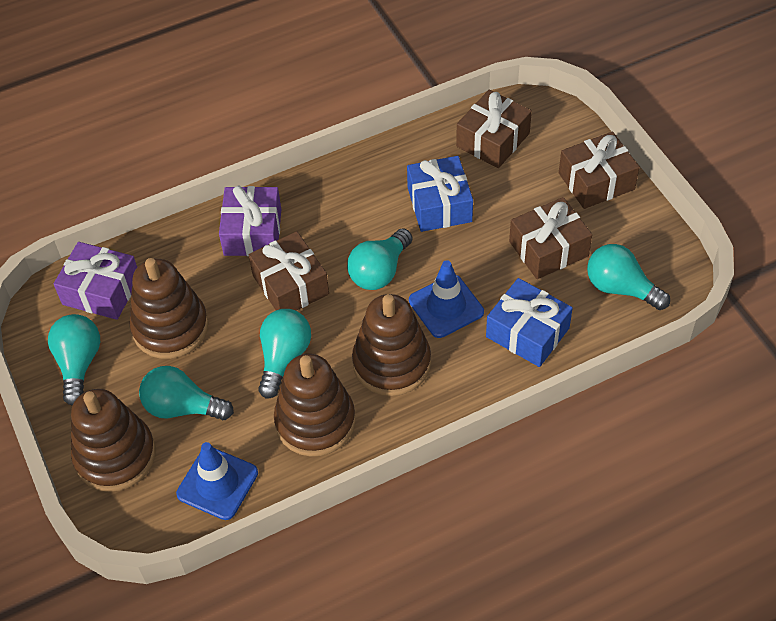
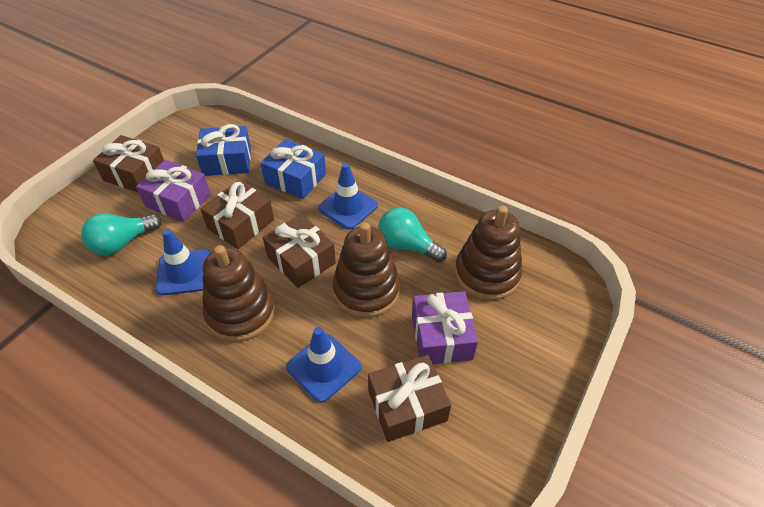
blue traffic cone: 2 -> 3
brown stacking toy: 4 -> 3
turquoise light bulb: 5 -> 2

